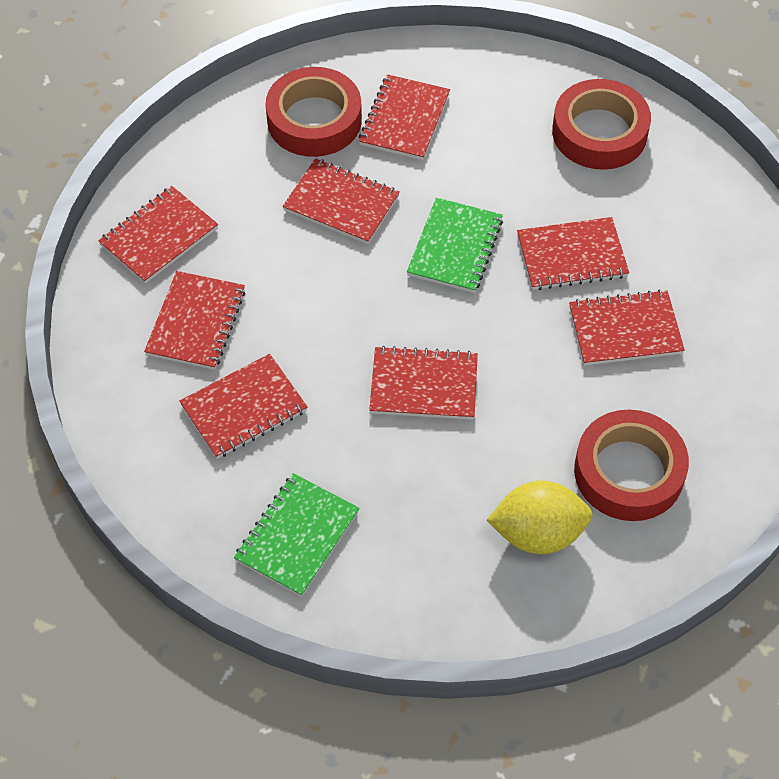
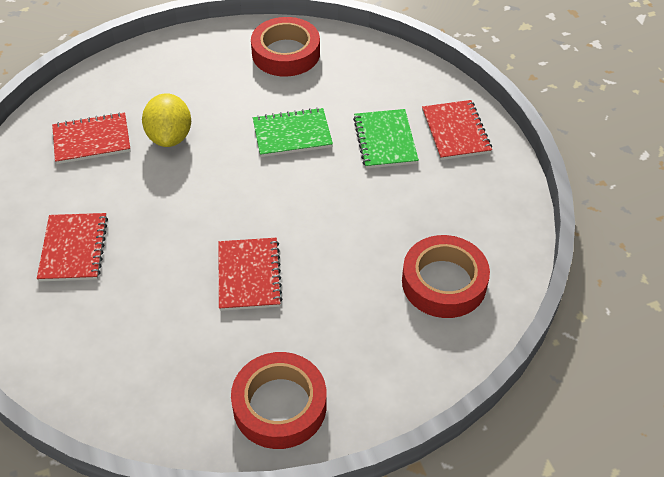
red notebook: 8 -> 4

